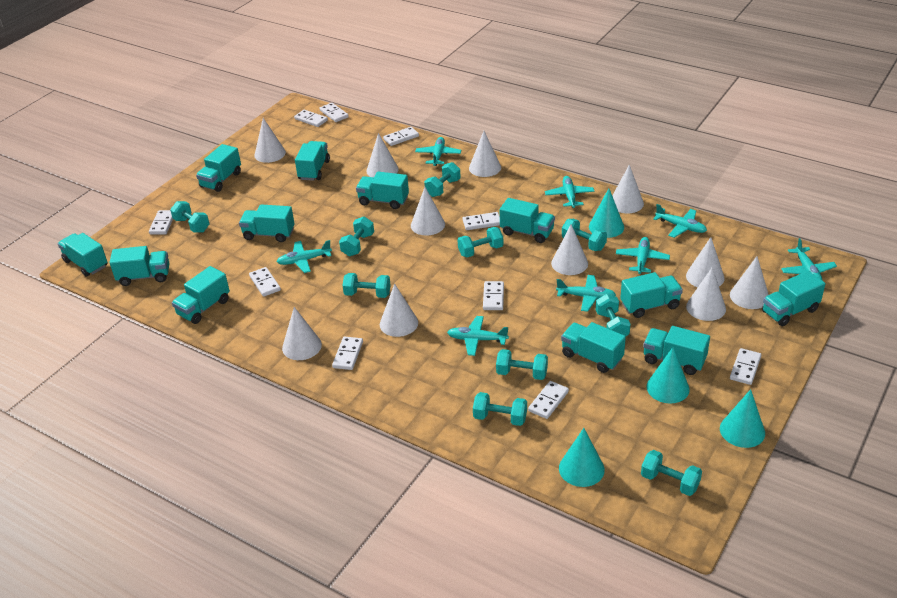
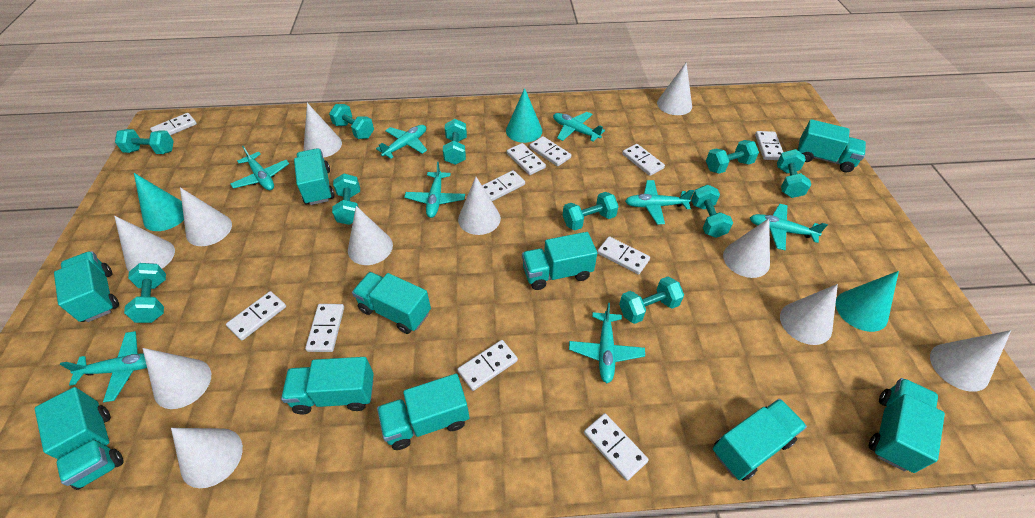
turquoise cone: 4 -> 3
turquoise truck: 12 -> 10
white domino: 10 -> 11

